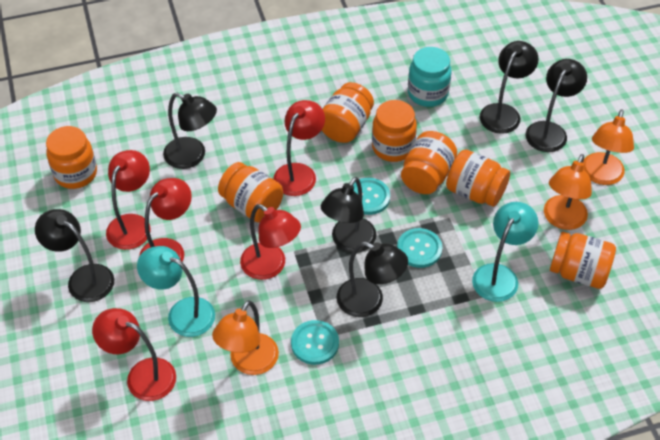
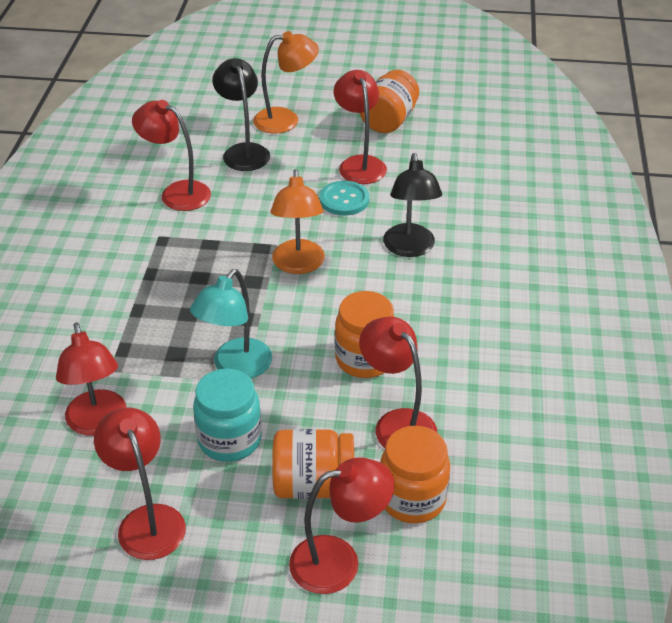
black lamp: 6 -> 2
orange jar: 7 -> 4
orange lamp: 3 -> 2
red lamp: 5 -> 6
turquoise button: 3 -> 1
turquoise lamp: 2 -> 1

